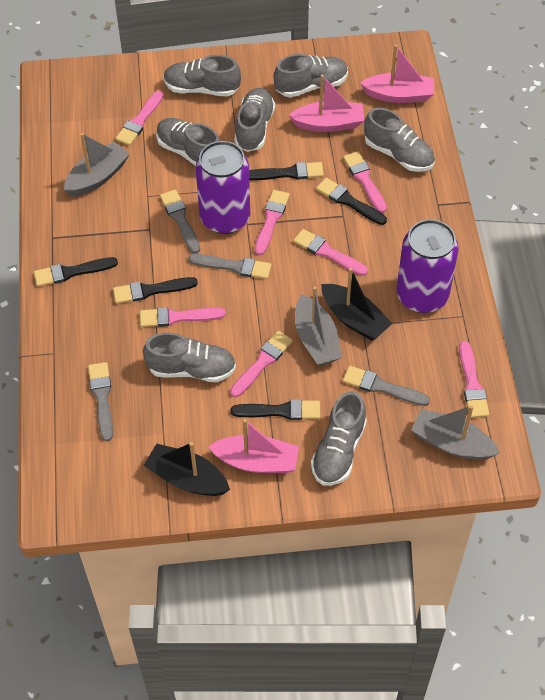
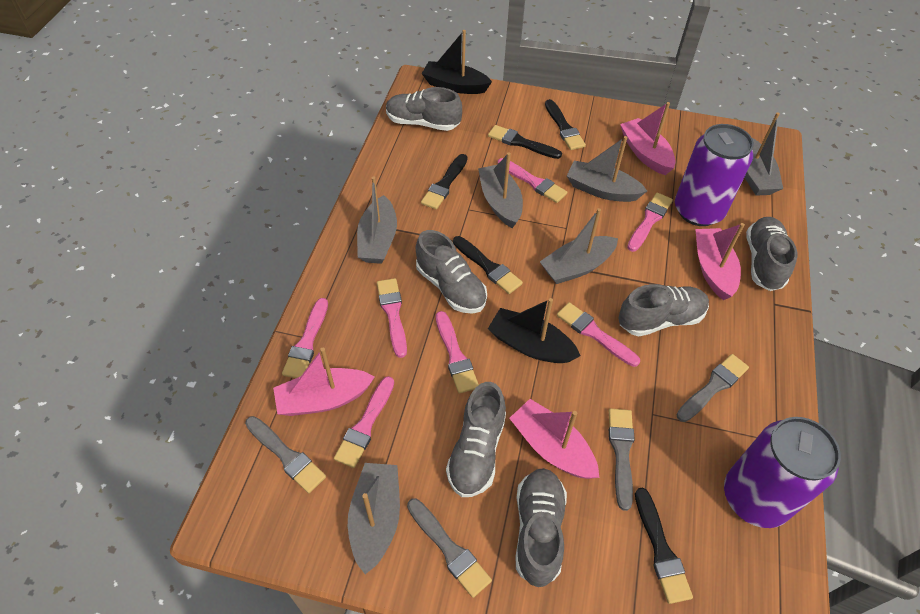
grey boat: 3 -> 6
grey shoe: 7 -> 6
pink boat: 3 -> 4

